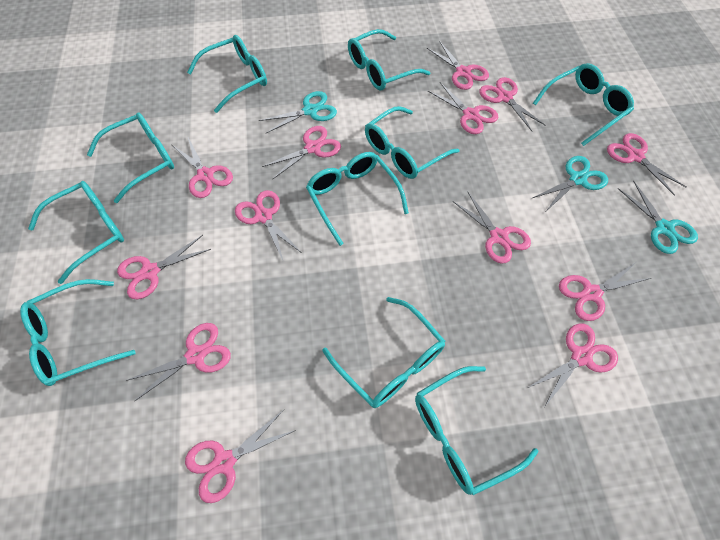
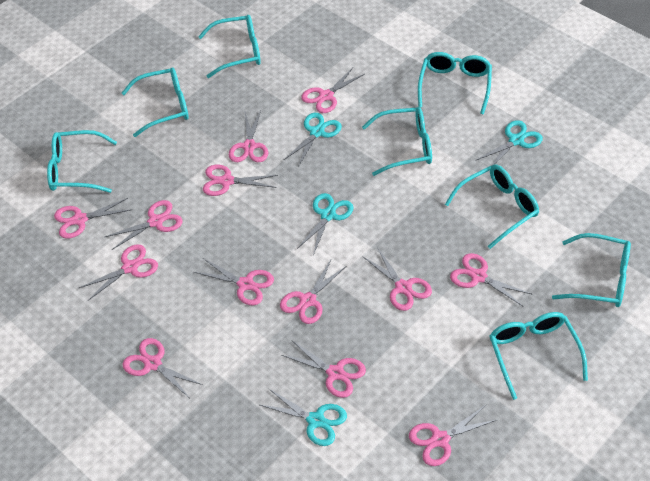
turquoise glasses: 10 -> 8
turquoise scissors: 3 -> 4

